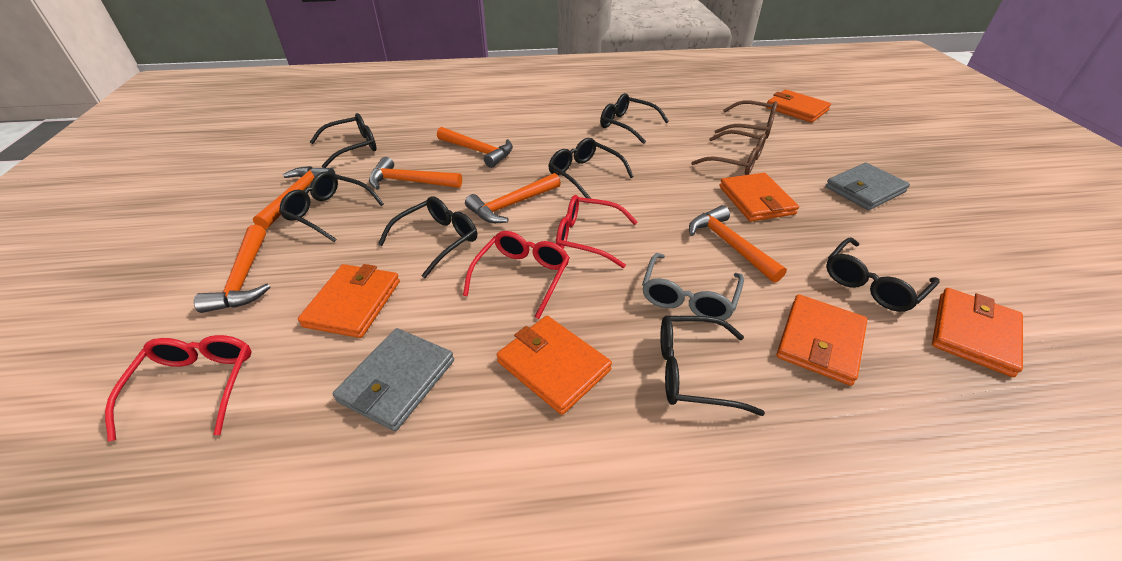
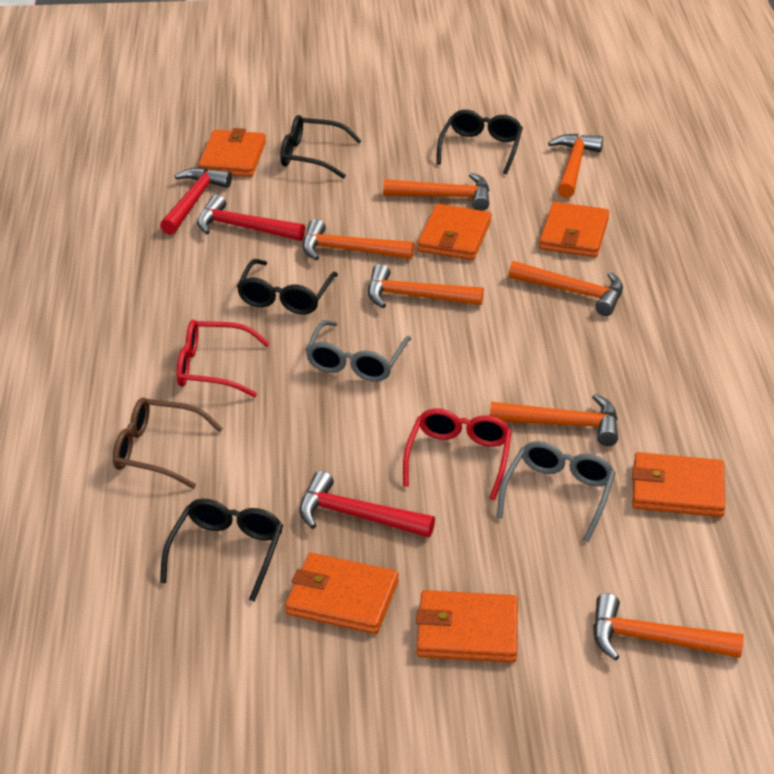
black glasses: 7 -> 4
brown glasses: 2 -> 1
grey glasses: 1 -> 2
grey wallet: 2 -> 0
orange hammer: 6 -> 7
red glasses: 3 -> 2
red hammer: 0 -> 3

